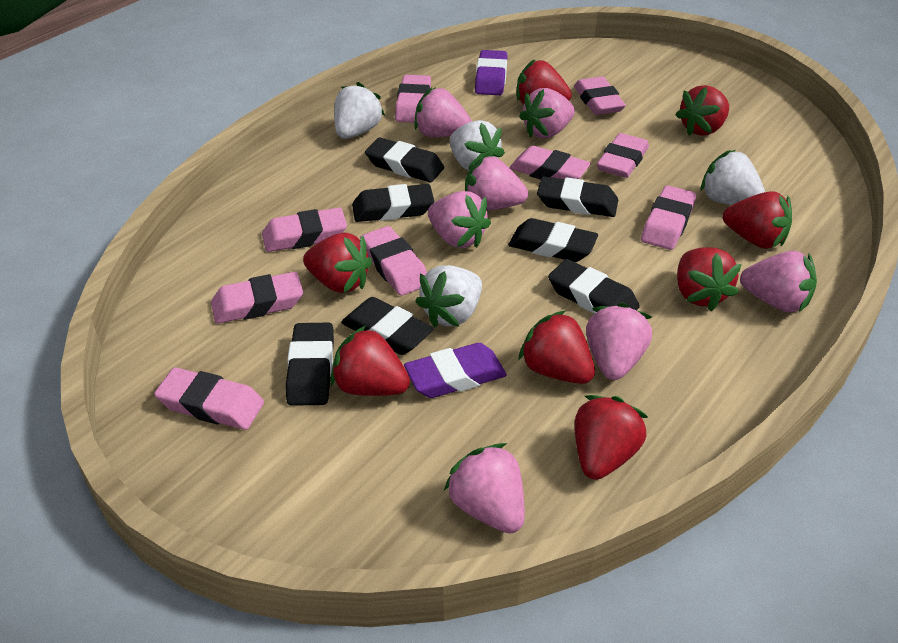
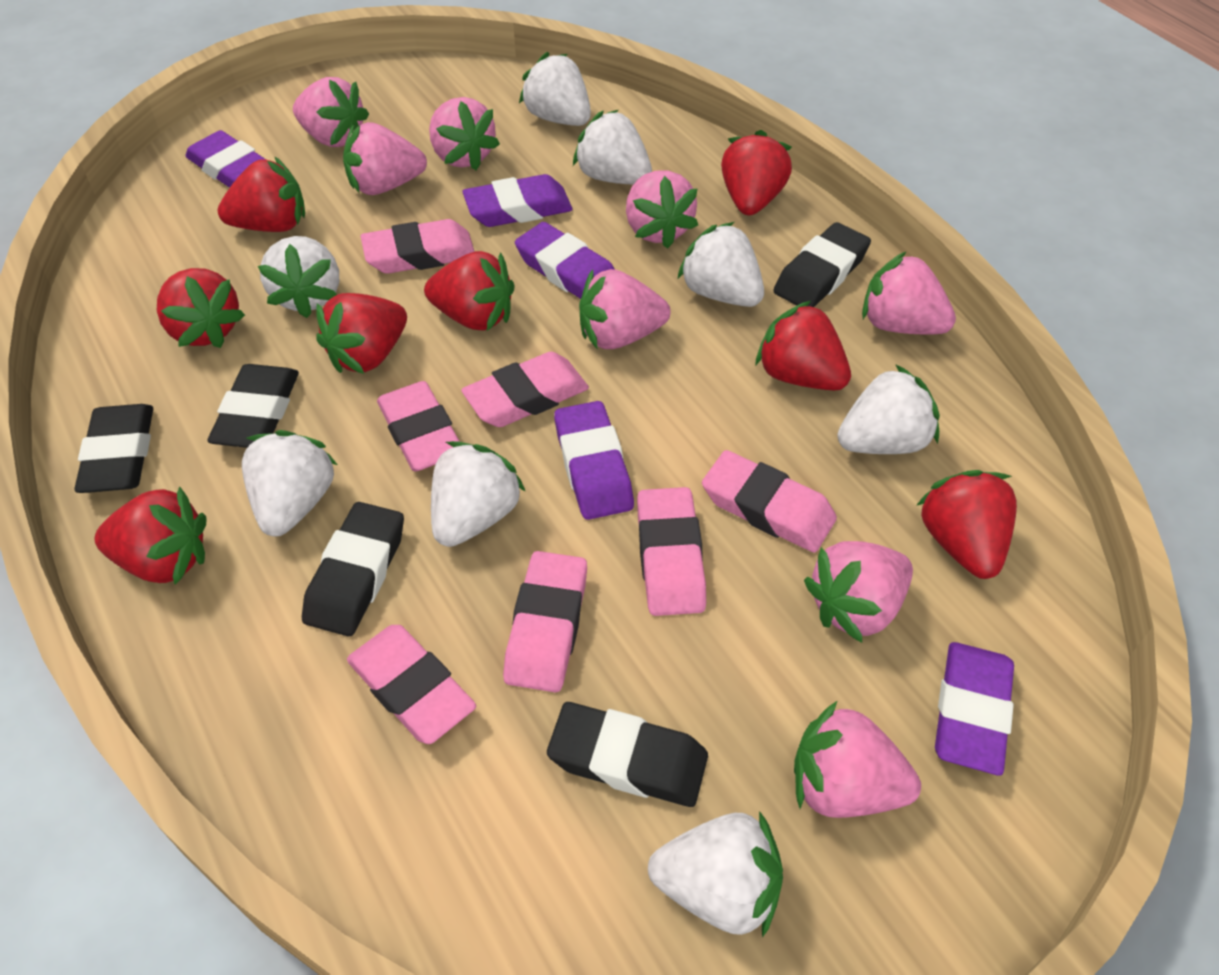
black eraser: 7 -> 5
pink eraser: 9 -> 7
pink strawberry: 7 -> 8
purple eraser: 2 -> 5
white strawberry: 4 -> 8

